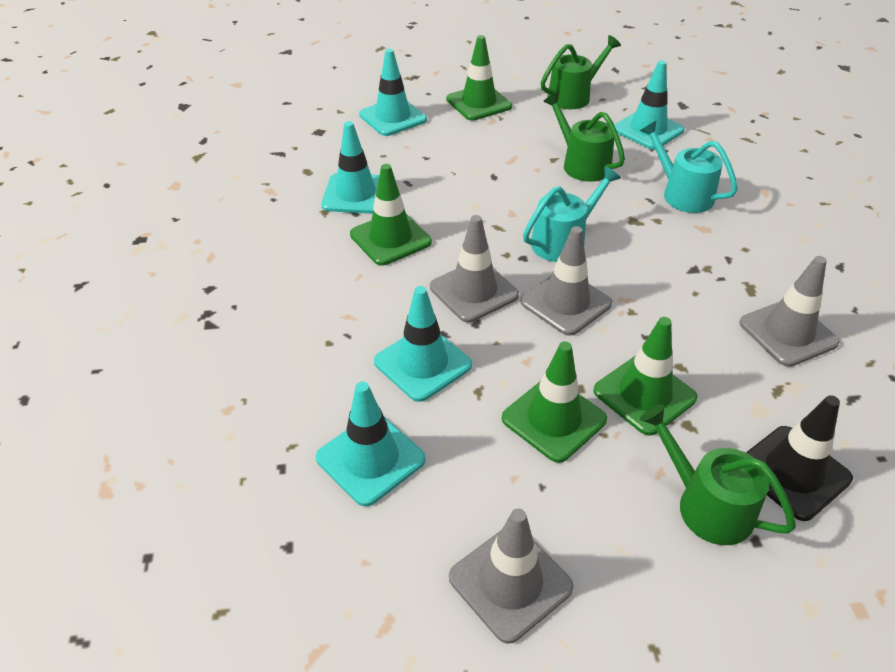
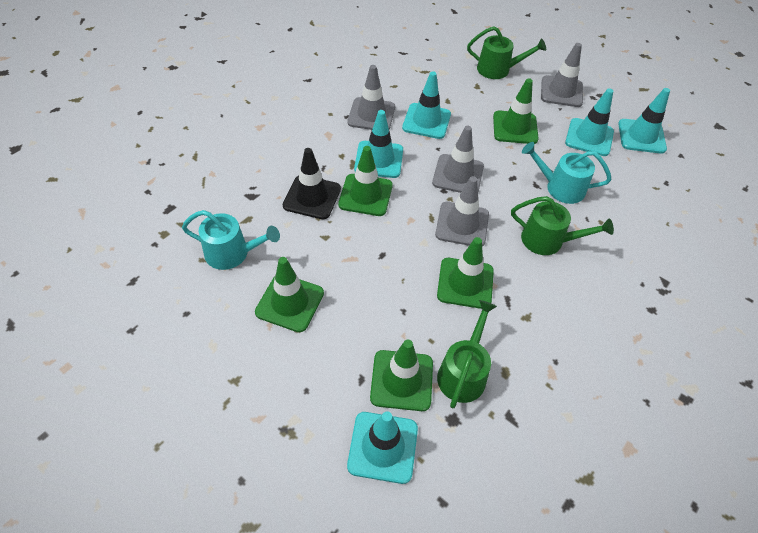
green traffic cone: 4 -> 5

